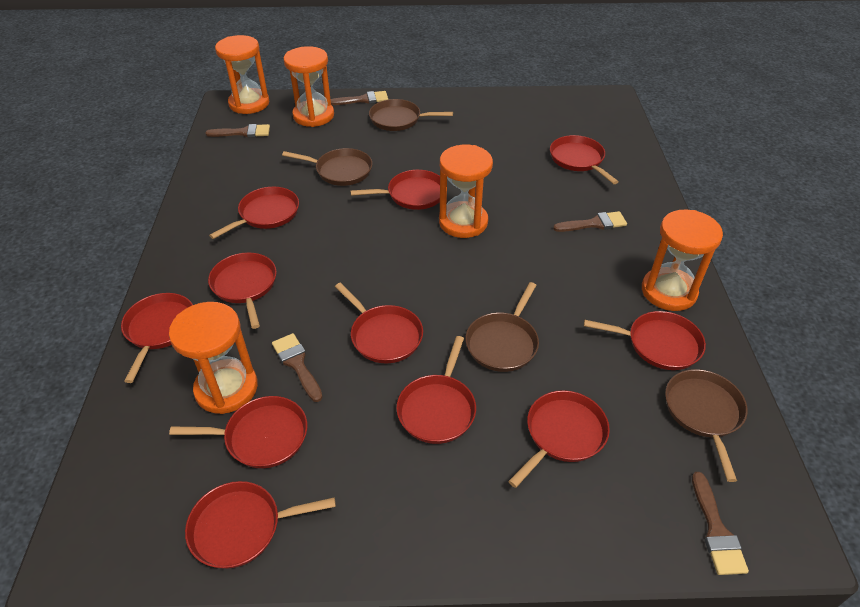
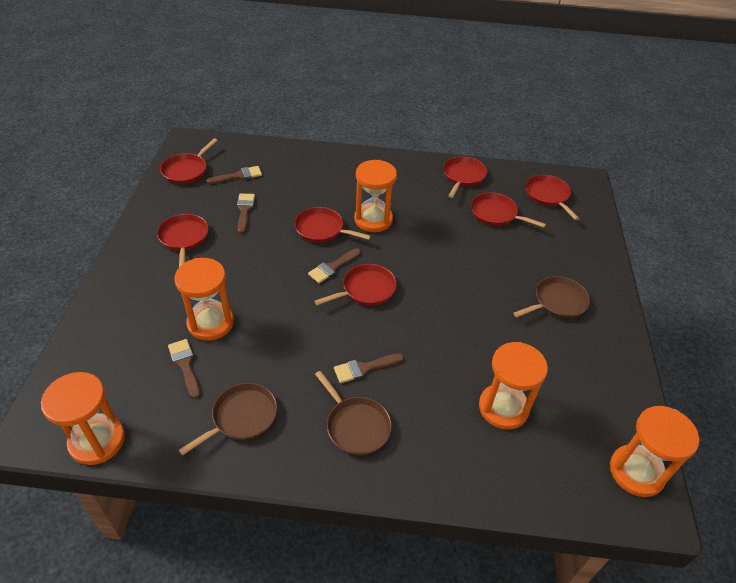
brown pan: 4 -> 3
red pan: 11 -> 7

